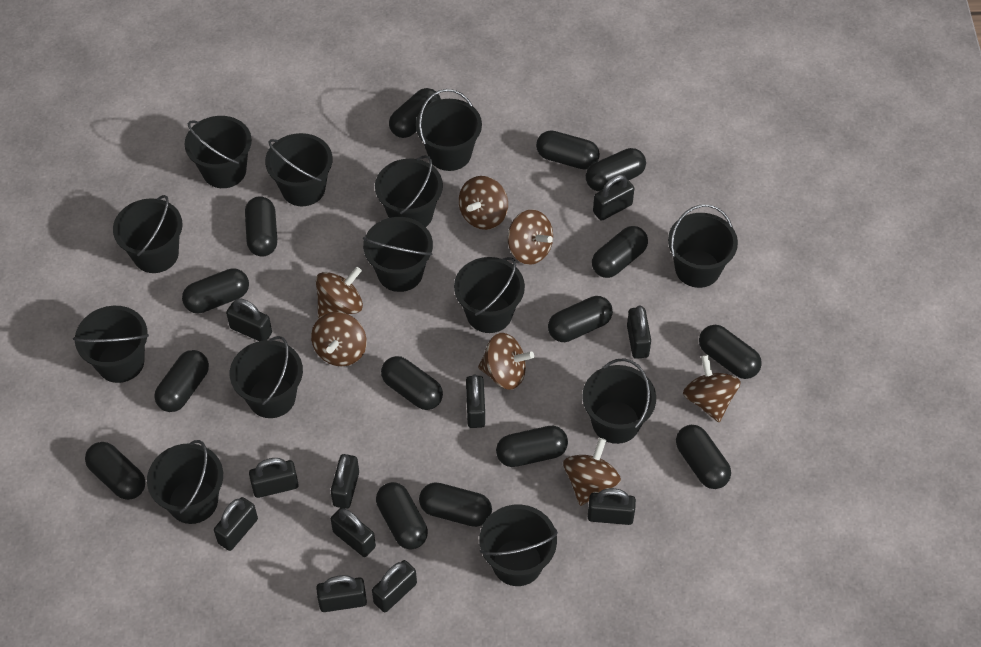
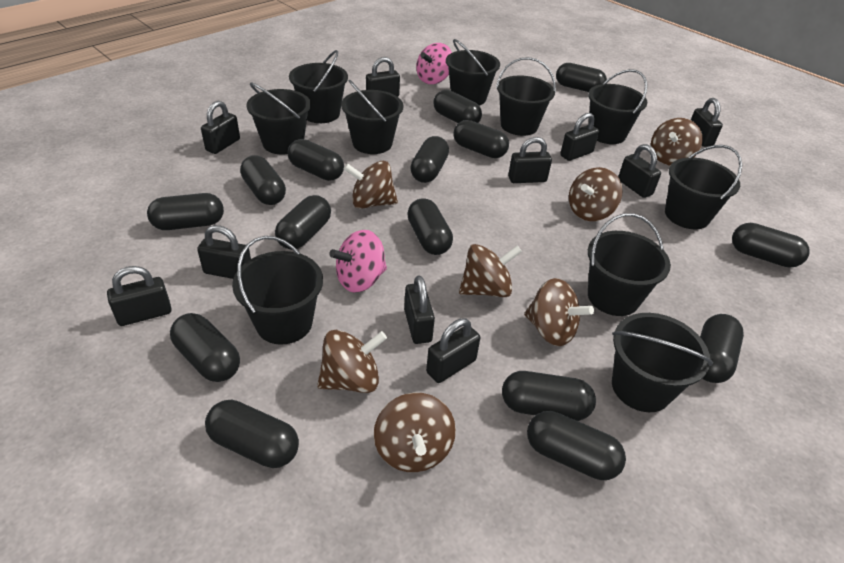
black bucket: 13 -> 10
black padlock: 11 -> 10
pink spinning top: 0 -> 2

